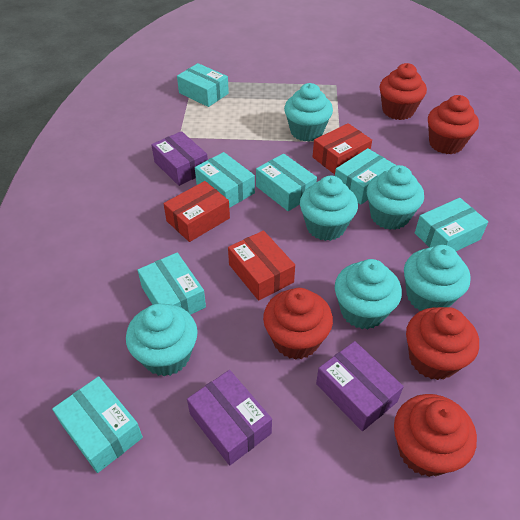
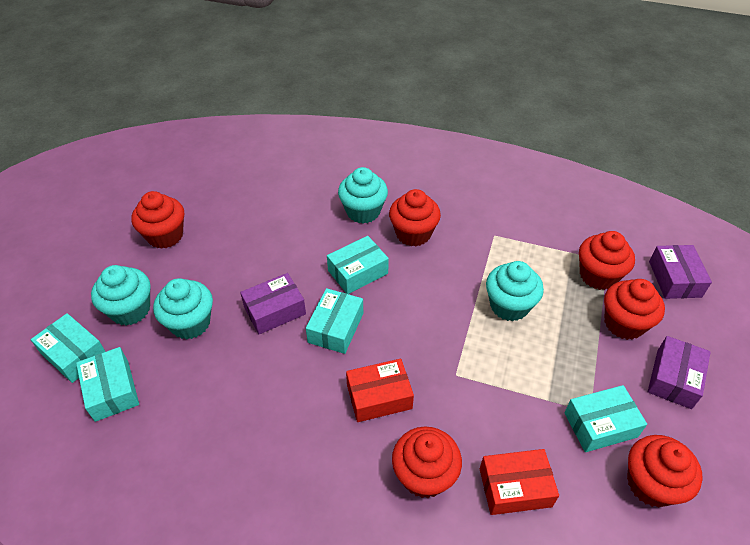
red box: 3 -> 2
red cupcake: 5 -> 6
turquoise box: 7 -> 5
turquoise cupcake: 6 -> 4

